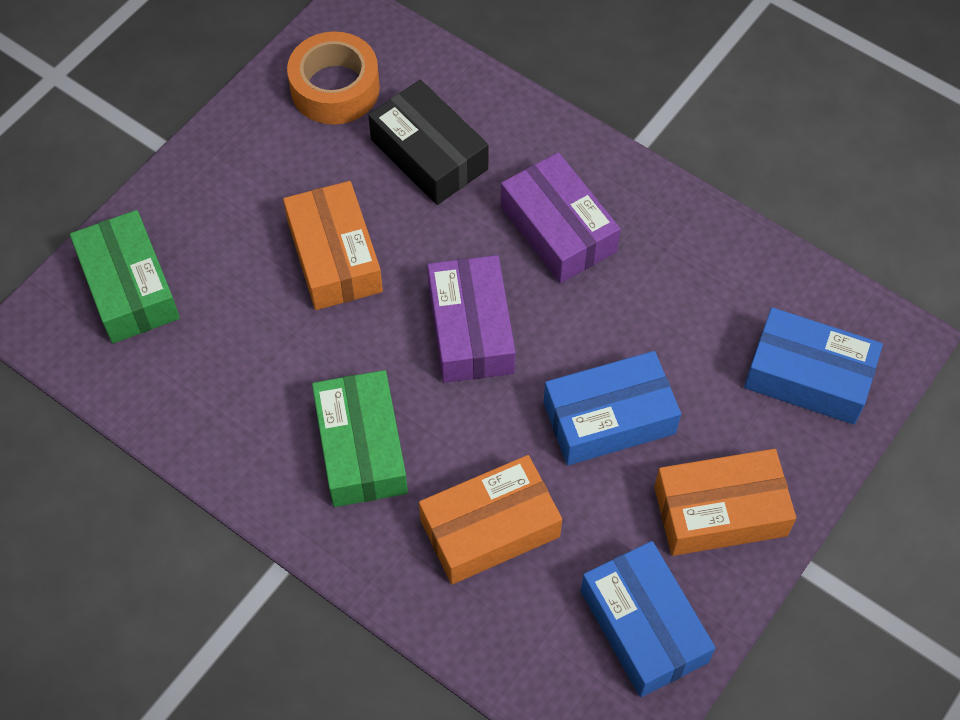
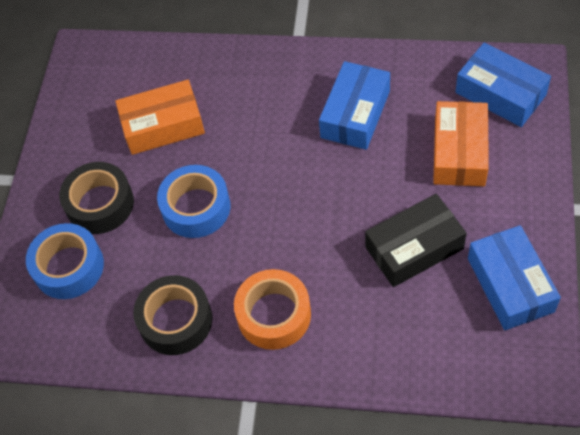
black tape: 0 -> 2
blue tape: 0 -> 2
green box: 2 -> 0
orange box: 3 -> 2
purple box: 2 -> 0

